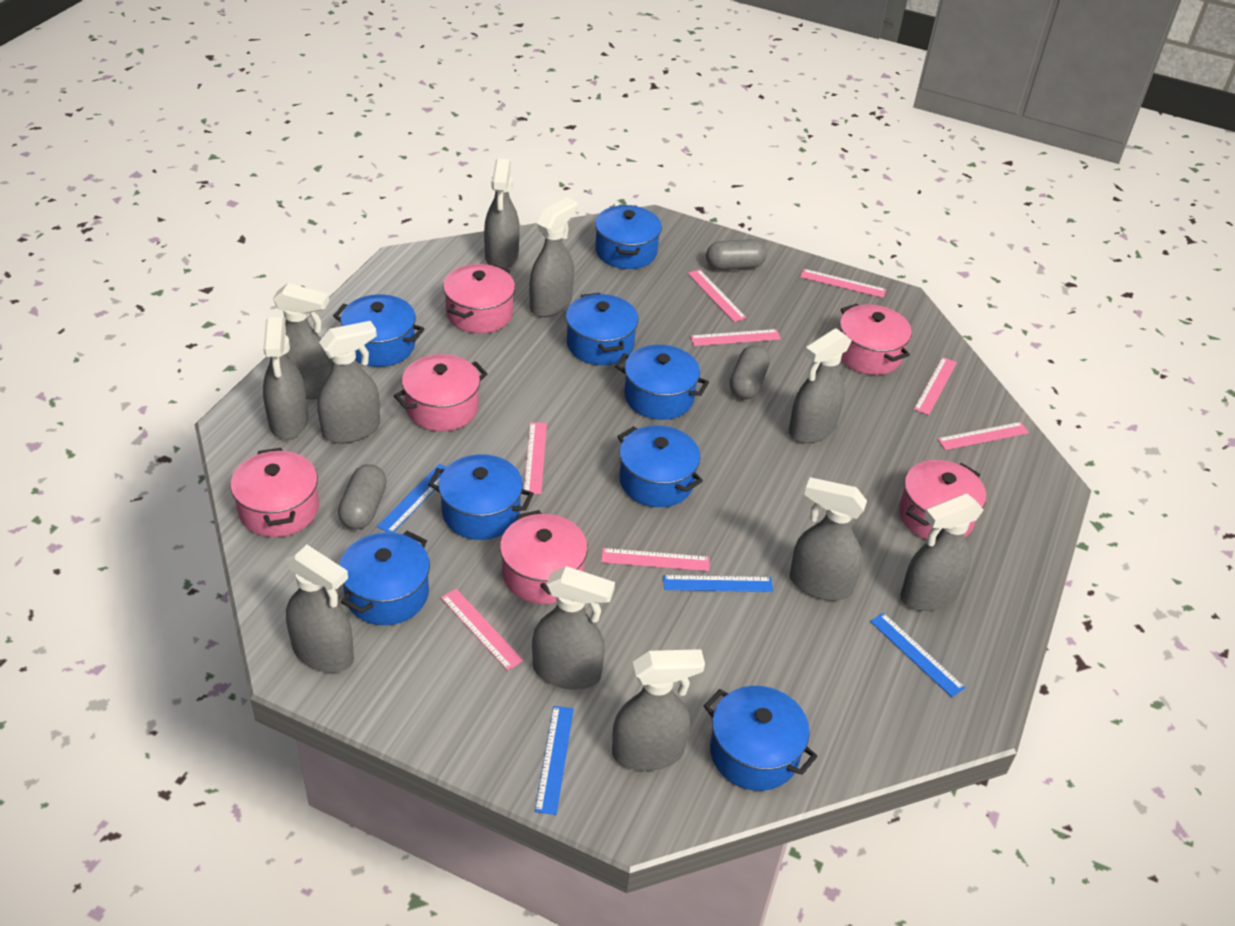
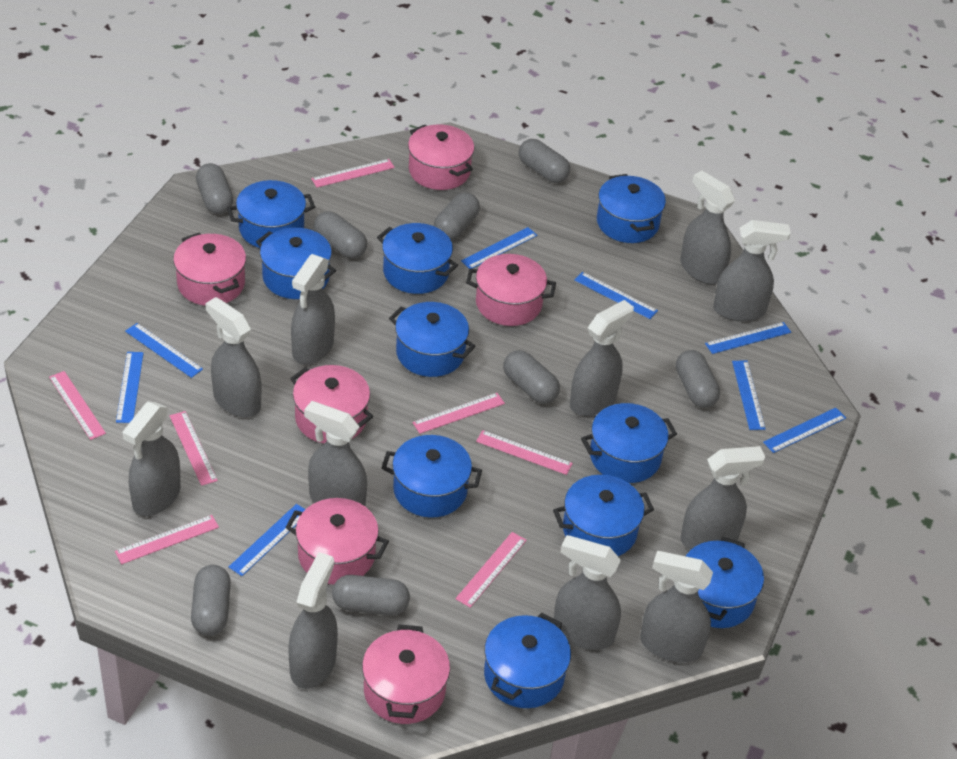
blue pot: 8 -> 10
blue ruler: 4 -> 8
grey capsule: 3 -> 8
pink ruler: 8 -> 7

